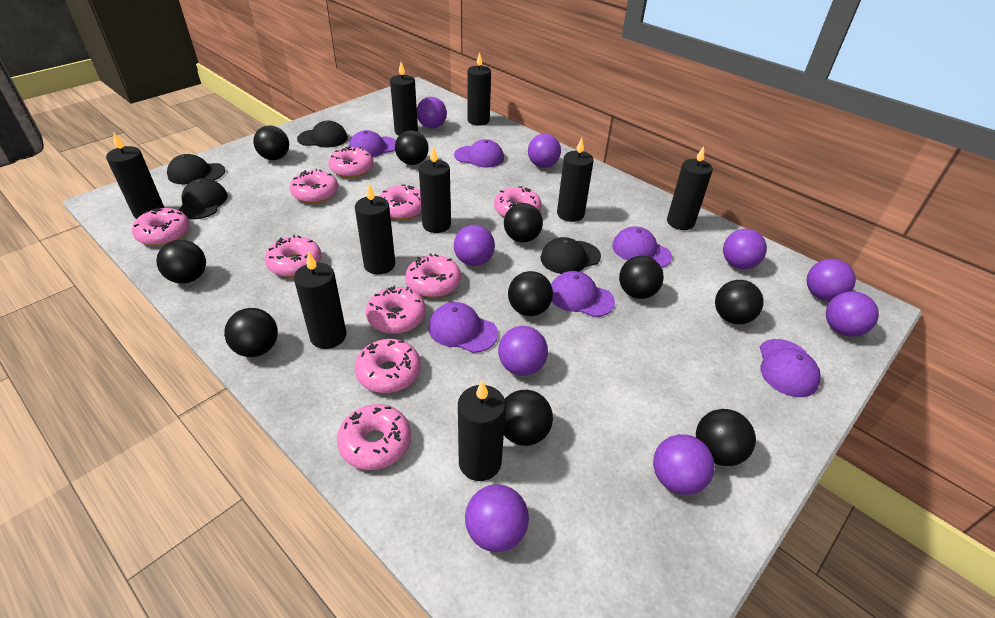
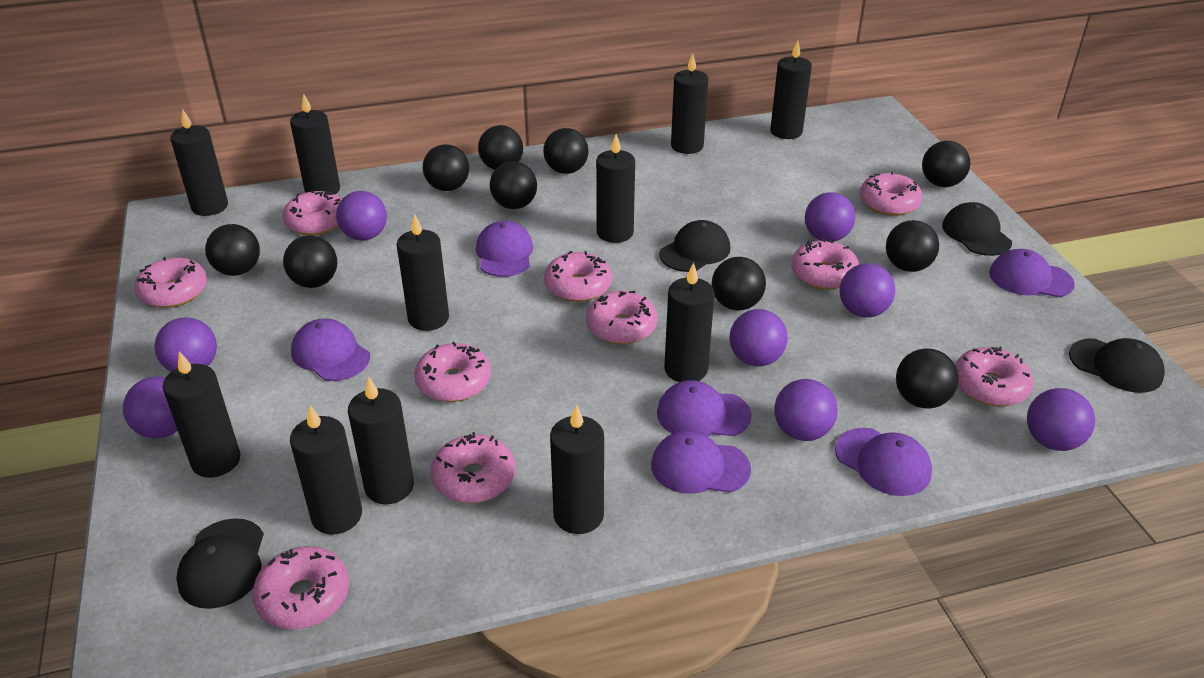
black candle: 9 -> 11
purple ball: 9 -> 8

